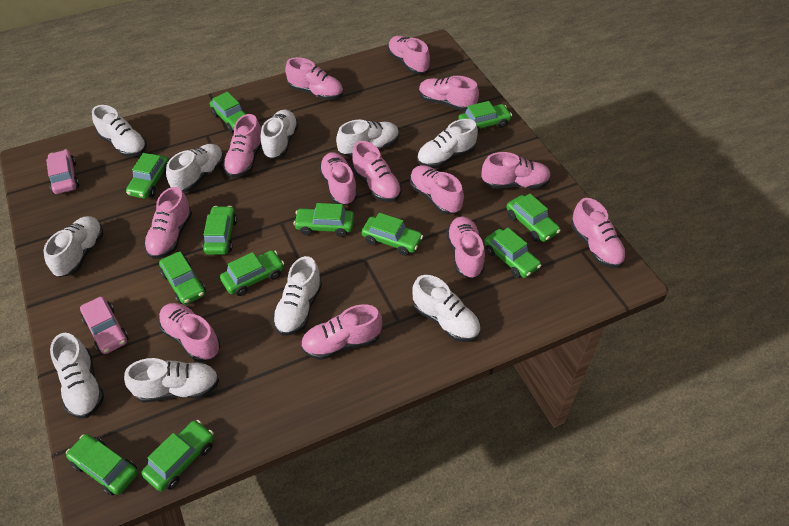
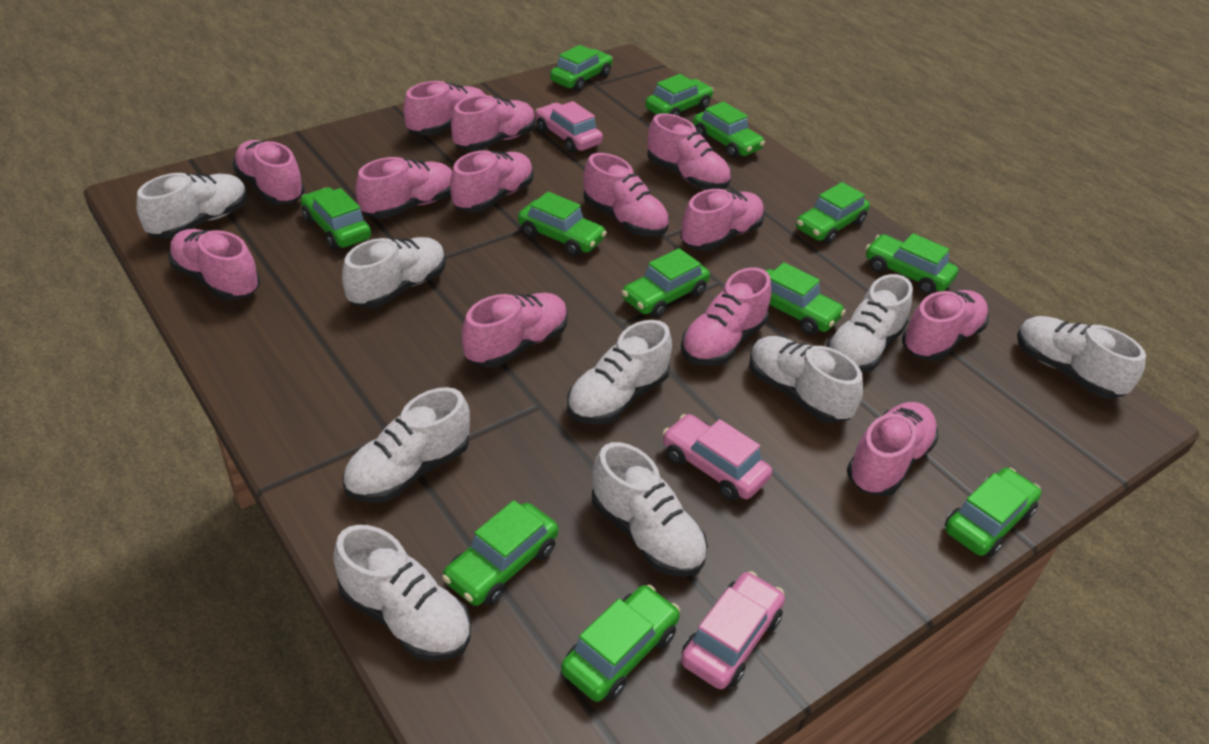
pink car: 2 -> 3
white shoe: 10 -> 9

